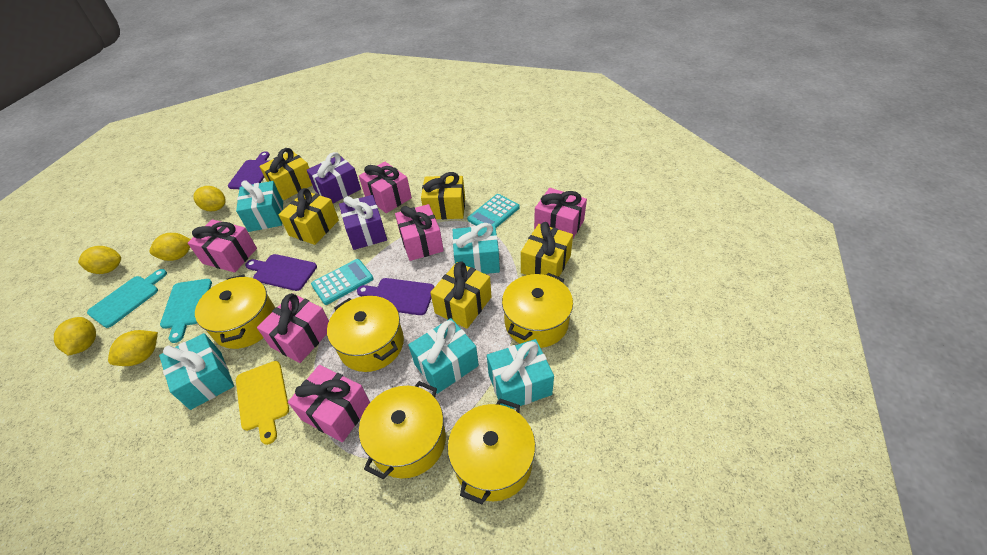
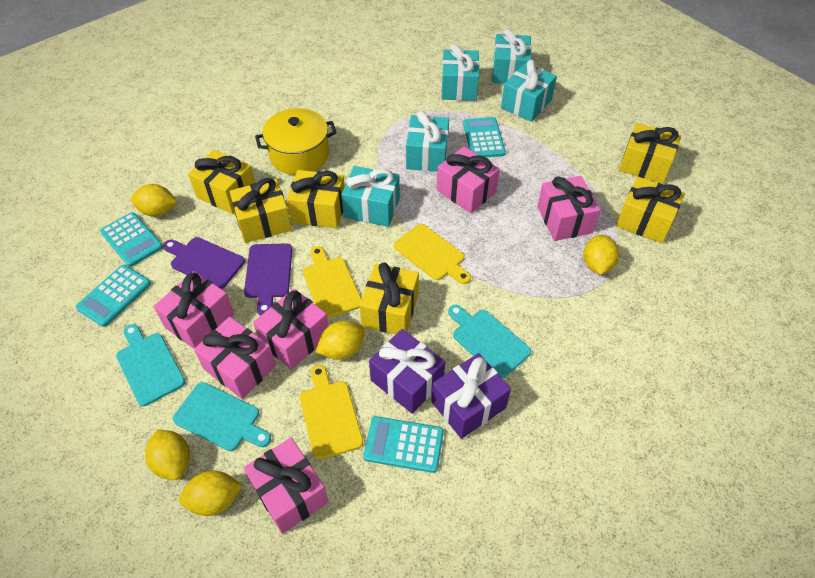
purple cutting board: 3 -> 2
turquoise calculator: 2 -> 4
turquoise cutting board: 2 -> 3
yellow cutting board: 1 -> 3
yellow gift: 5 -> 6
yellow pot: 5 -> 1

